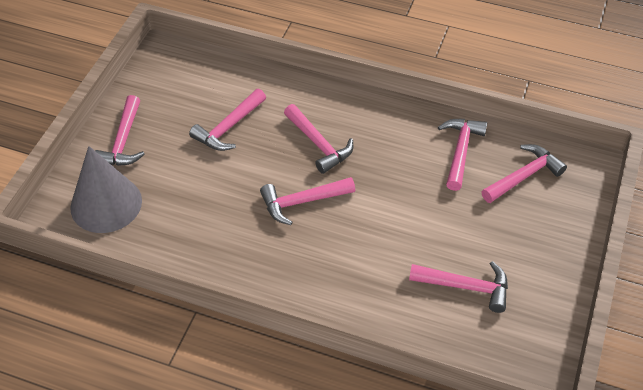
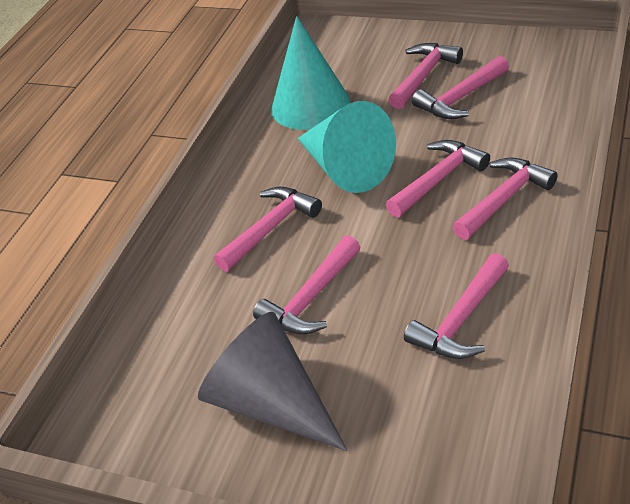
turquoise cone: 0 -> 2

